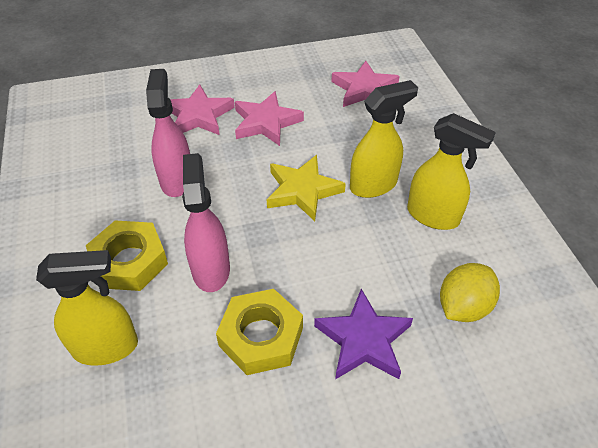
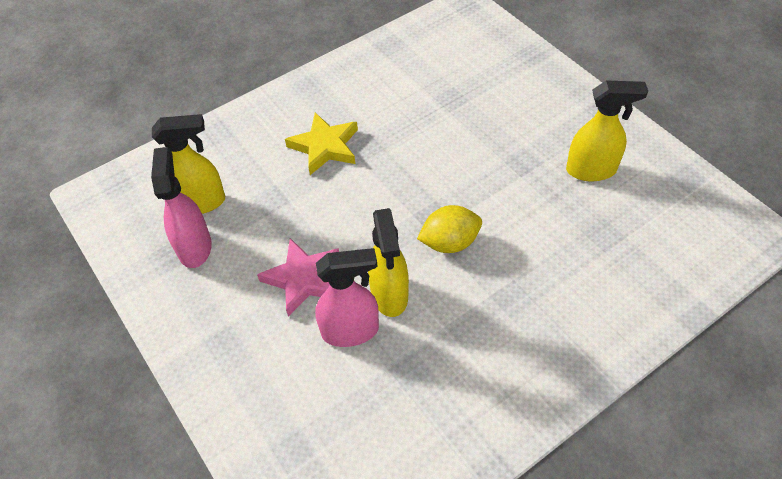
pink star: 3 -> 1
purple star: 1 -> 0
yellow nut: 2 -> 0

